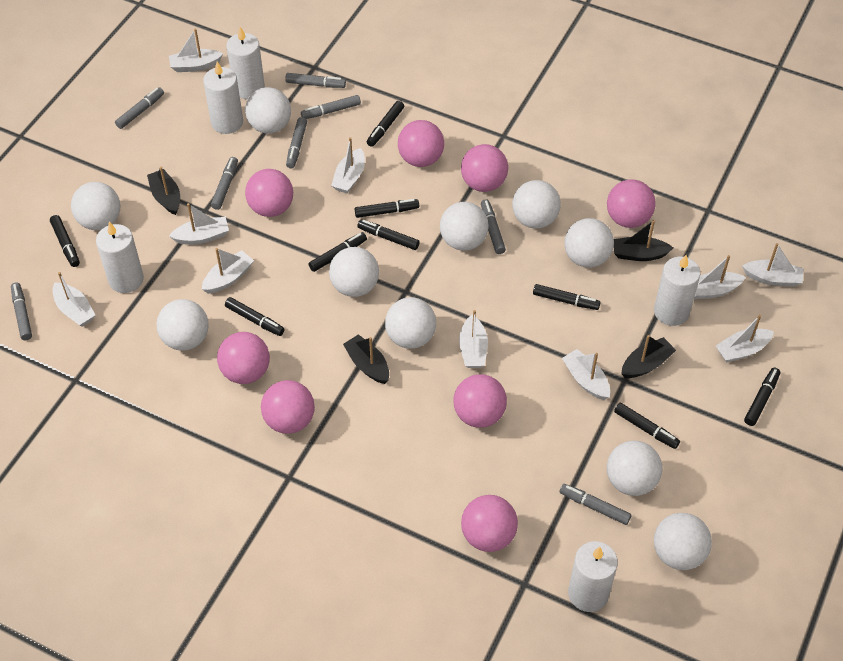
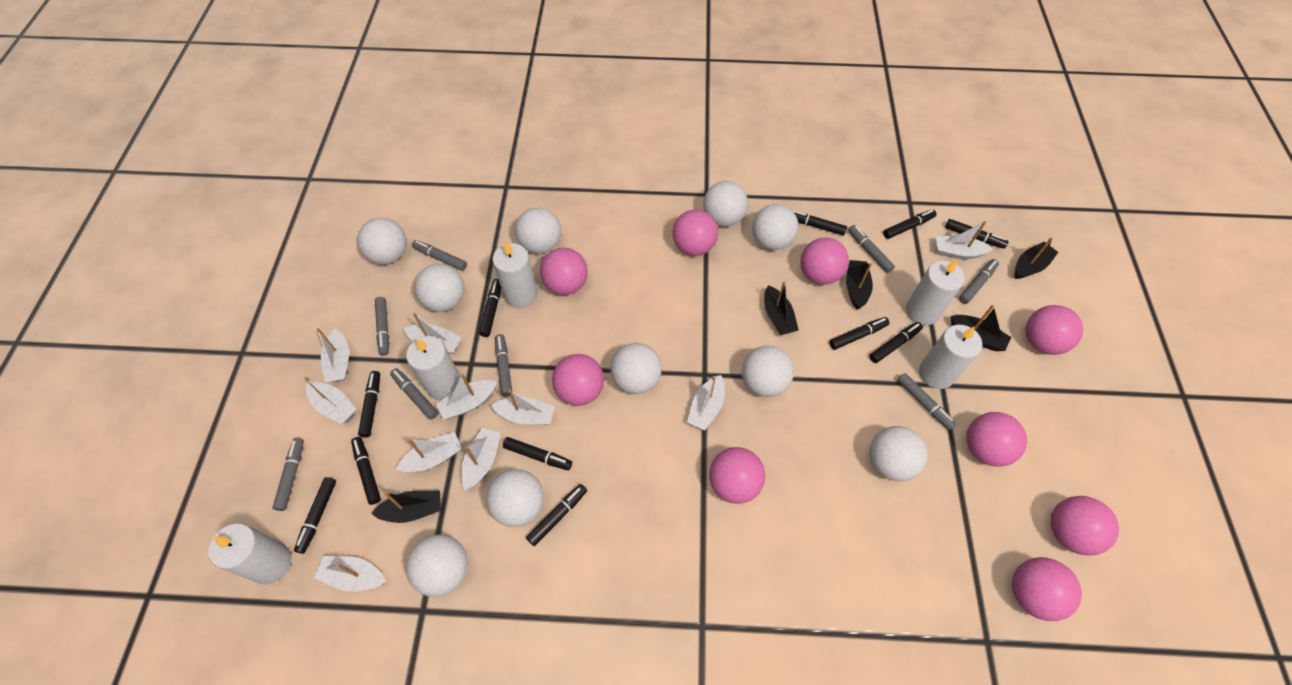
black boat: 4 -> 5
black marker: 9 -> 11
pink ball: 8 -> 9

